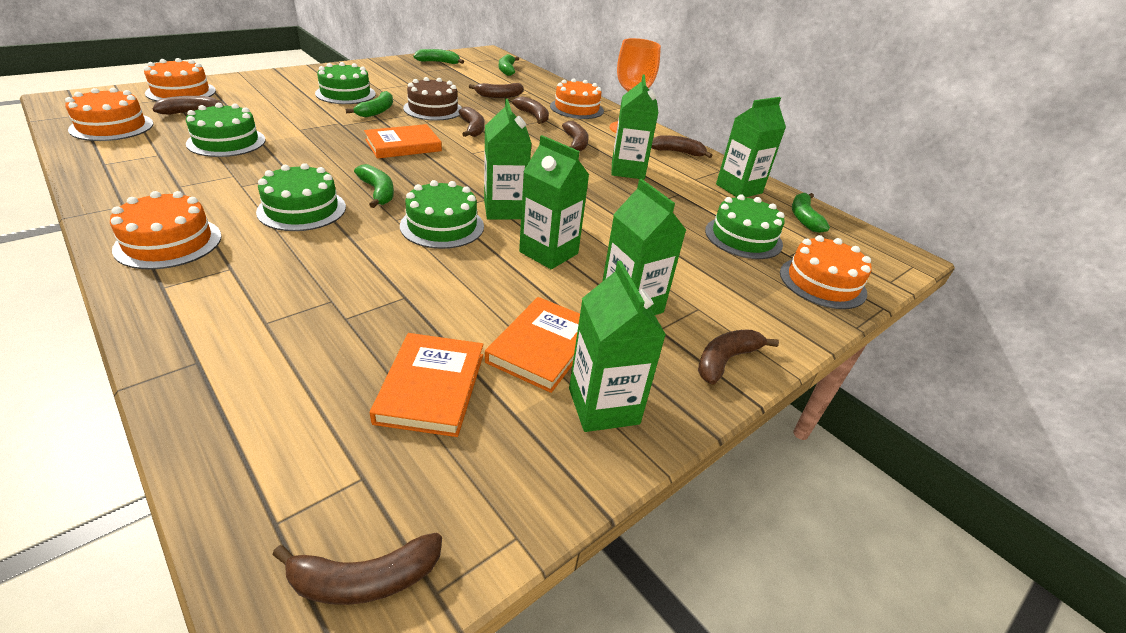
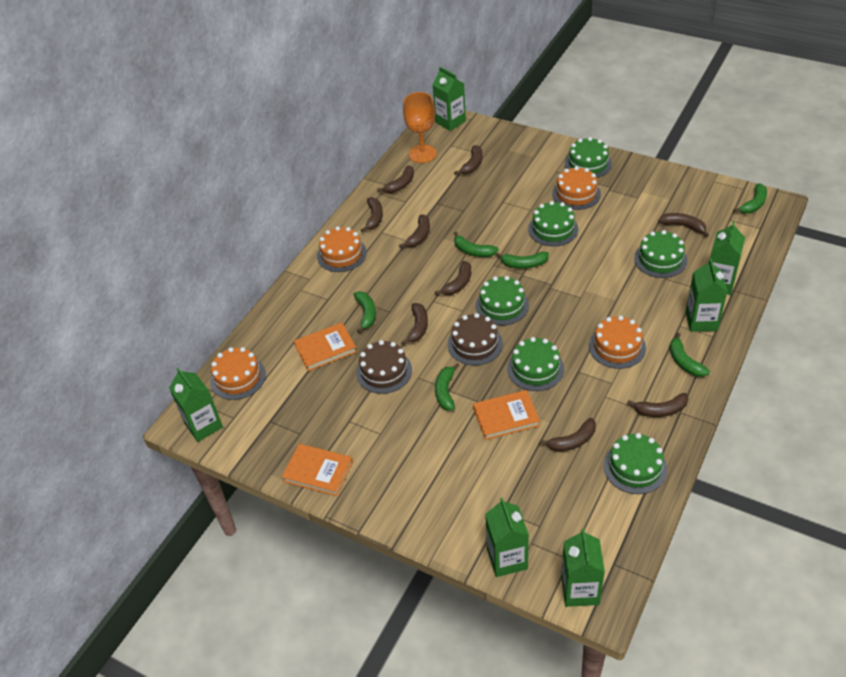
brown banana: 8 -> 9
brown cake: 1 -> 2
green banana: 5 -> 6
green cake: 5 -> 6
orange cake: 5 -> 4

